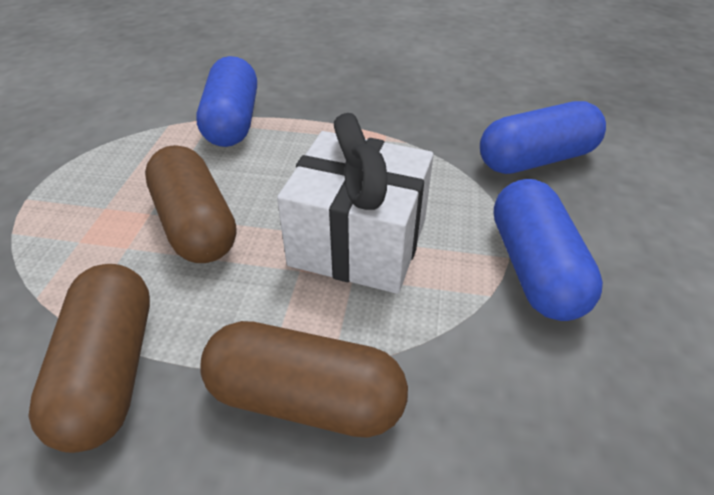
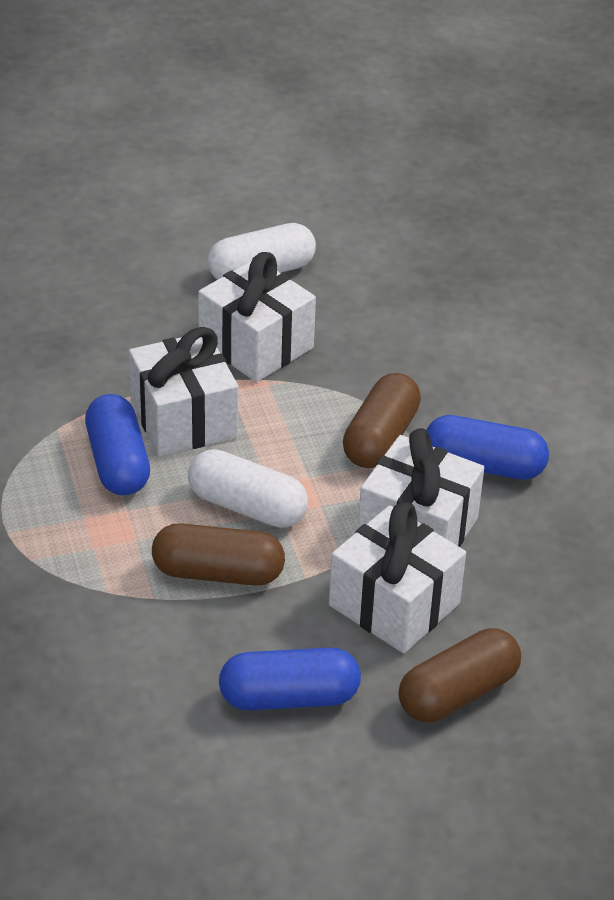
white capsule: 0 -> 2
white gift: 1 -> 4

